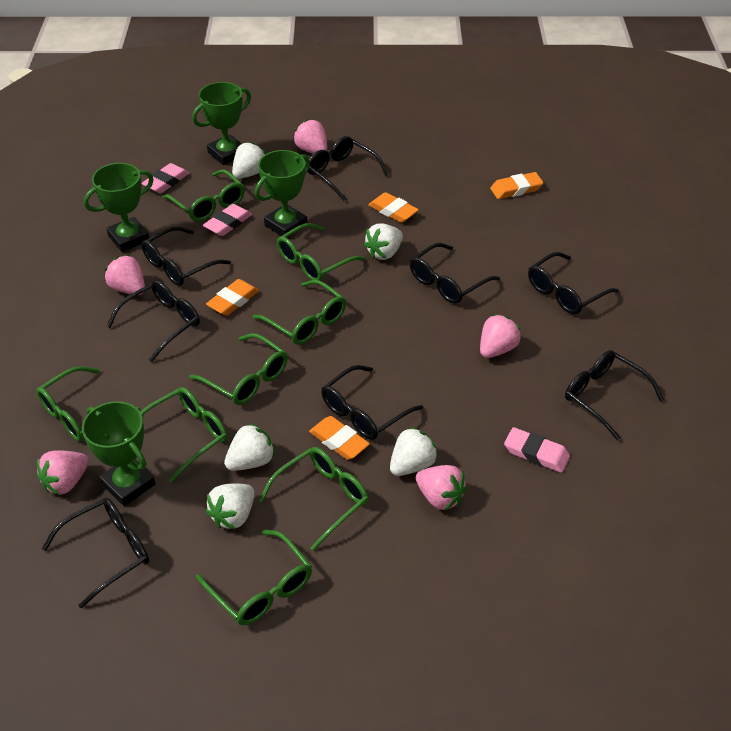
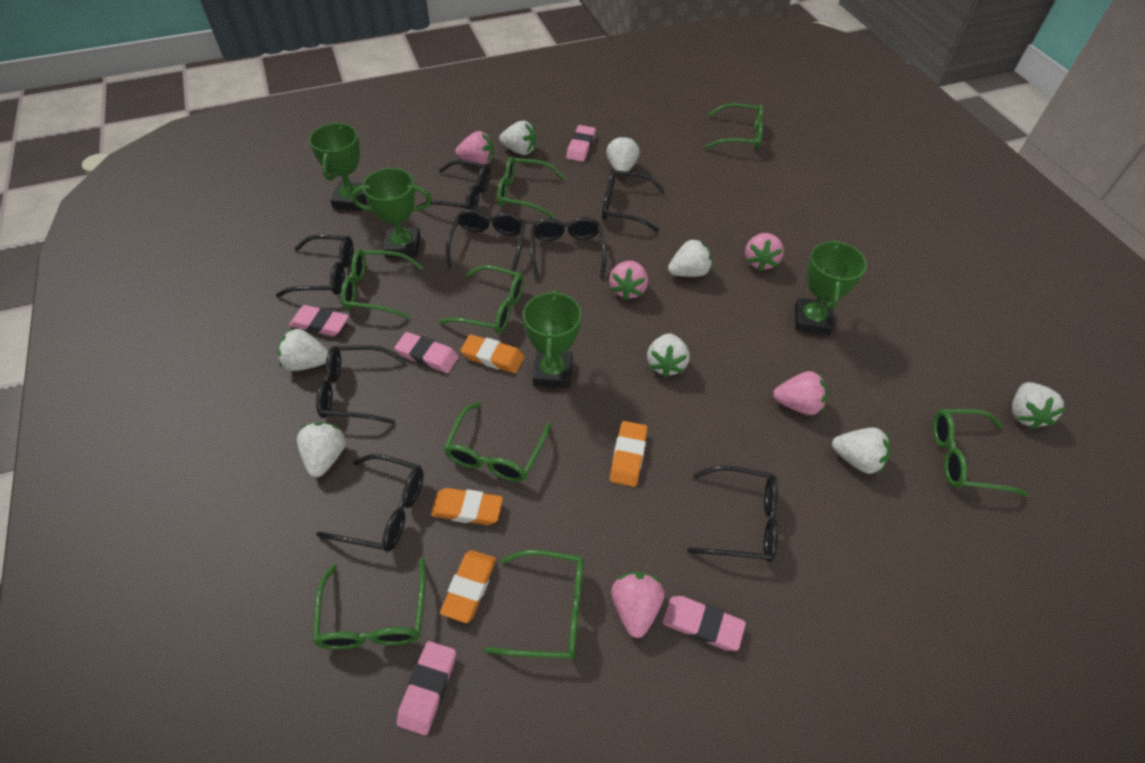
pink eraser: 3 -> 5
white strawberry: 5 -> 8

